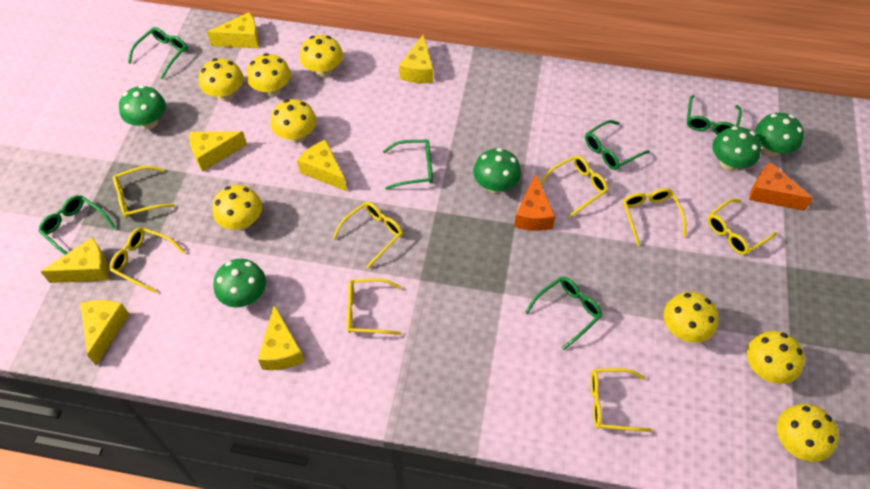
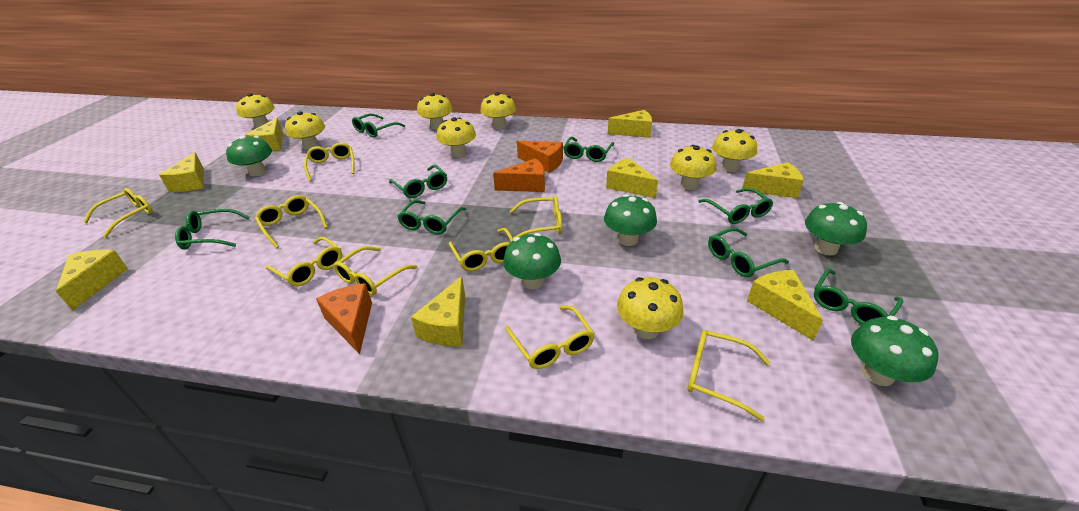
green glasses: 6 -> 8
orange cheese: 2 -> 3
yellow cheese: 7 -> 8
yellow glasses: 8 -> 9

